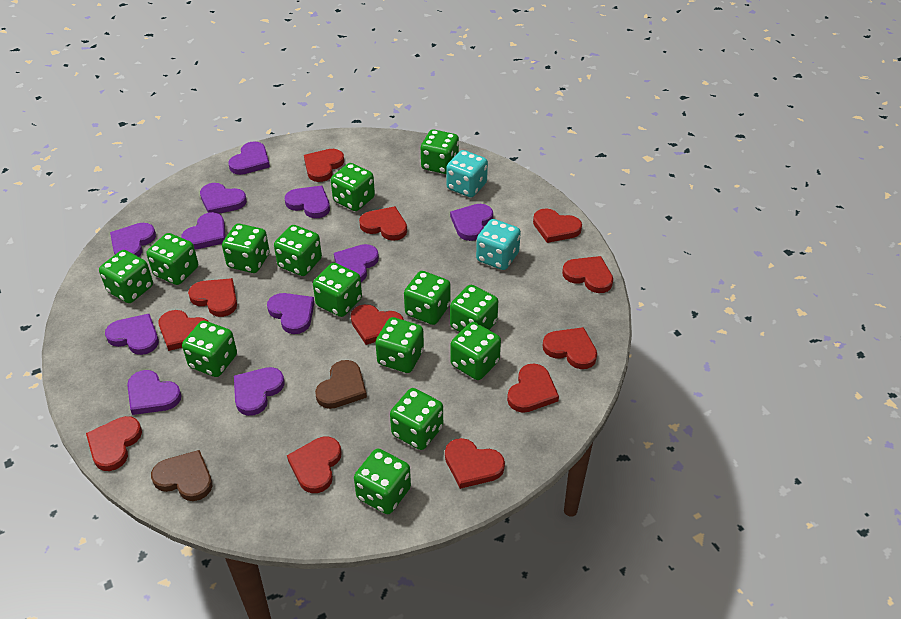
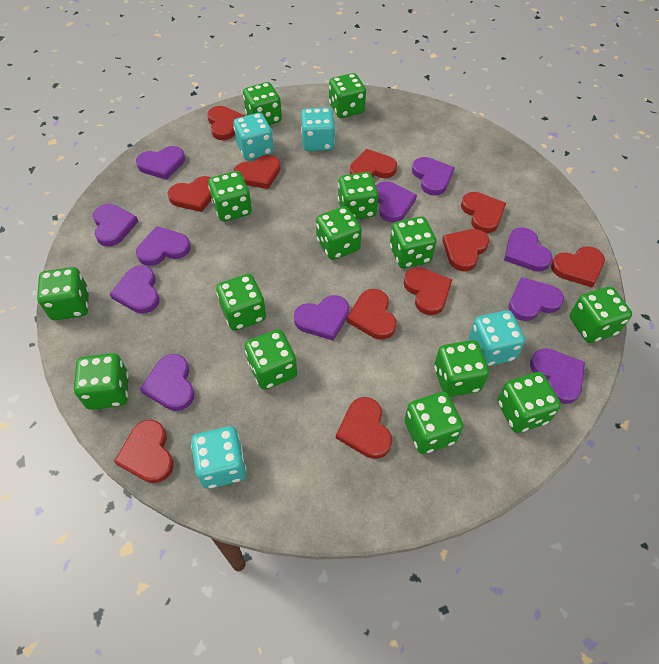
brown heart: 2 -> 0
red heart: 12 -> 11
turquoise dice: 2 -> 4

